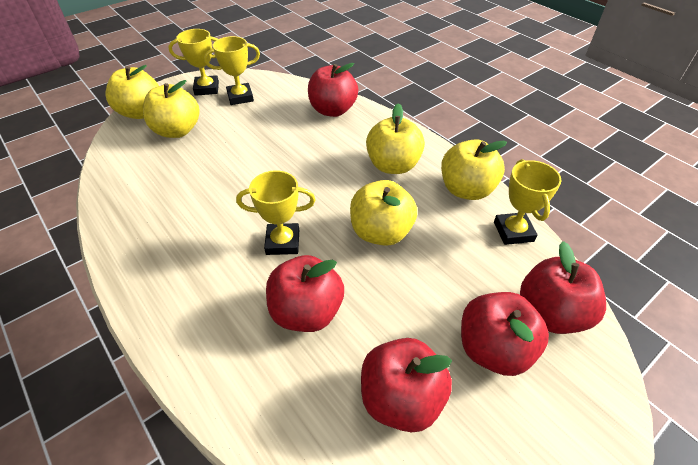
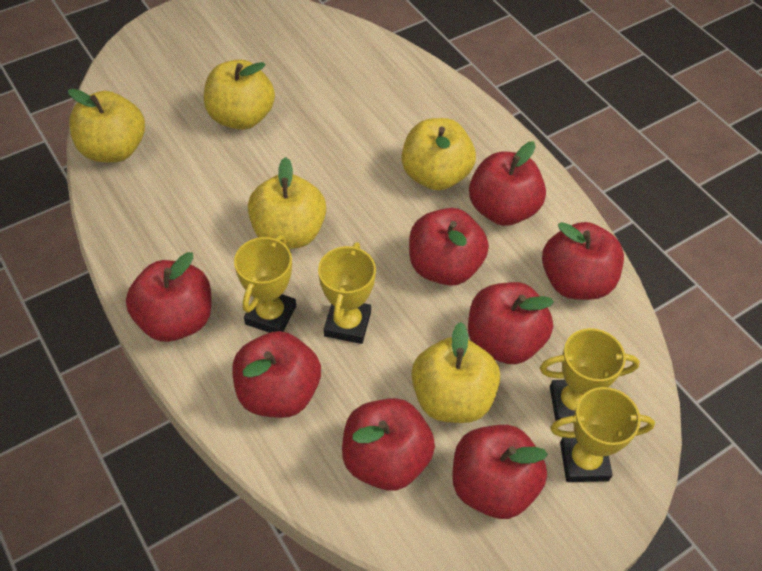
red apple: 5 -> 8

